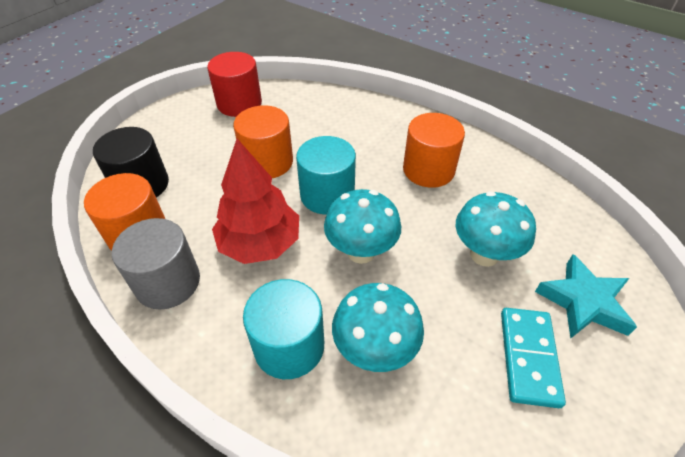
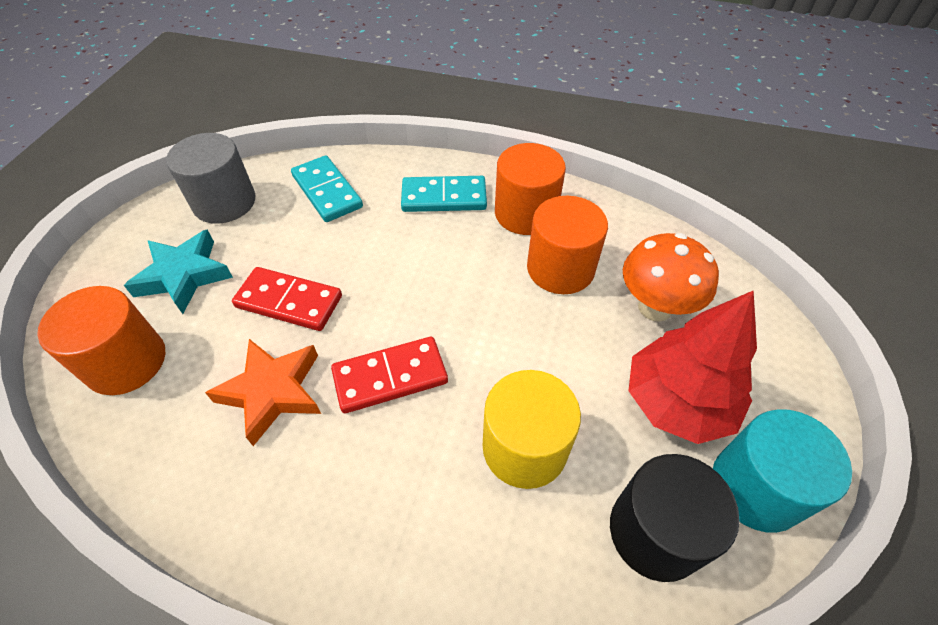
orange mushroom: 0 -> 1
orange star: 0 -> 1
red cylinder: 1 -> 0
red domino: 0 -> 2
turquoise cylinder: 2 -> 1
turquoise domino: 1 -> 2
turquoise mushroom: 3 -> 0
yellow cylinder: 0 -> 1

